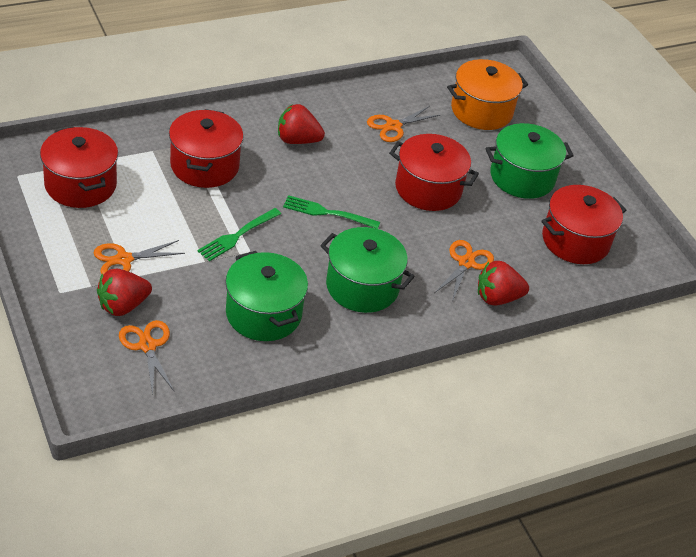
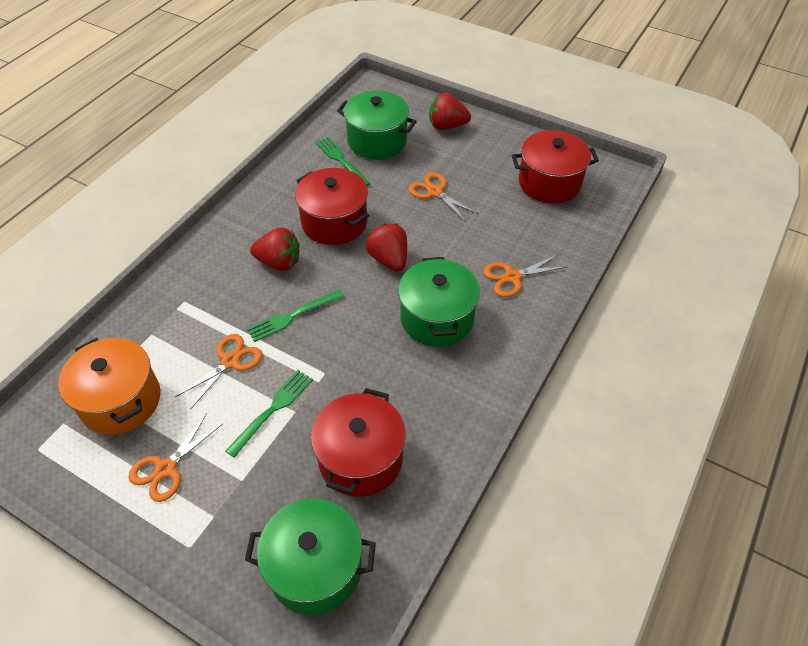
green fork: 2 -> 3
red pot: 4 -> 3

